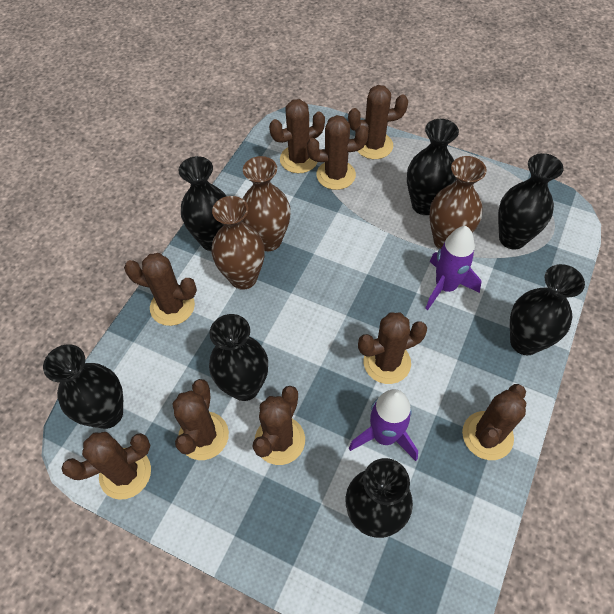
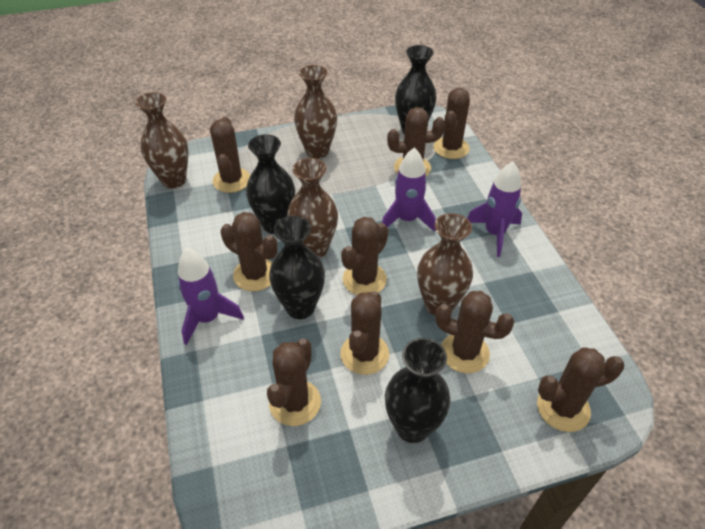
black vase: 7 -> 4
brown vase: 3 -> 4
purple rocket: 2 -> 3

